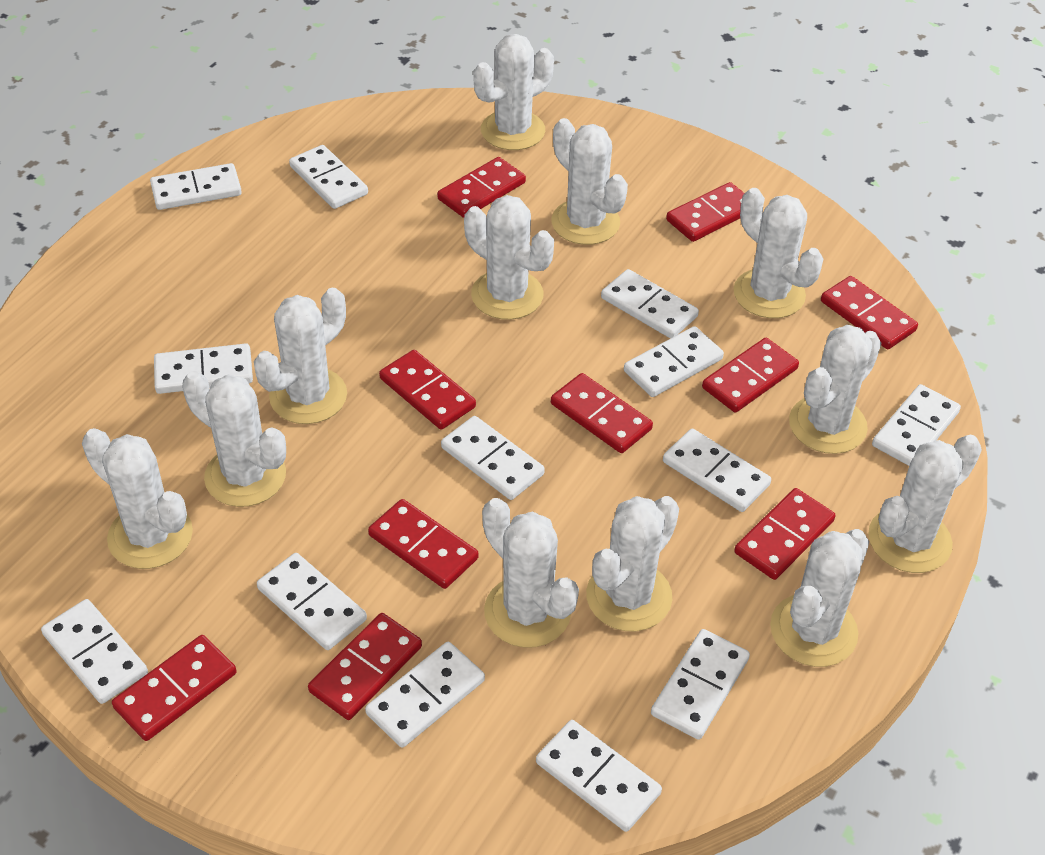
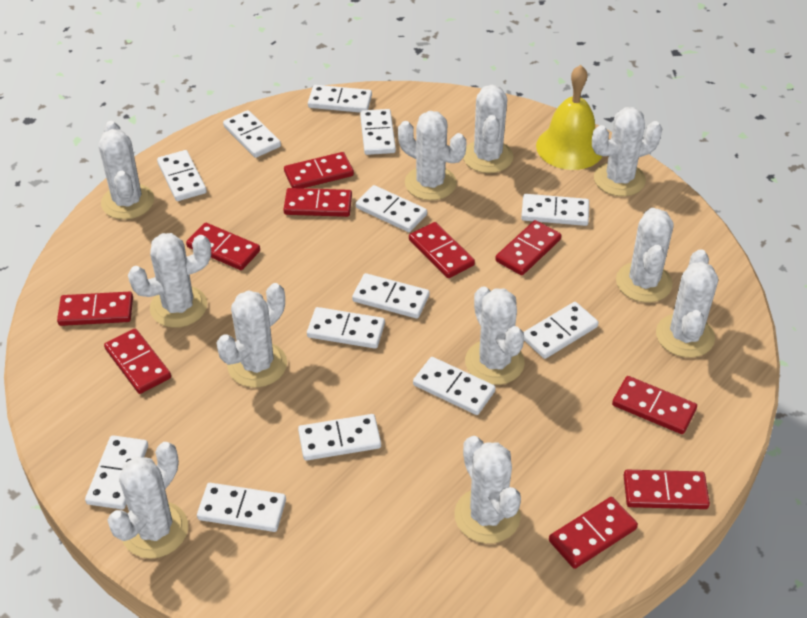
white cactus: 12 -> 11
yellow bell: 0 -> 1

